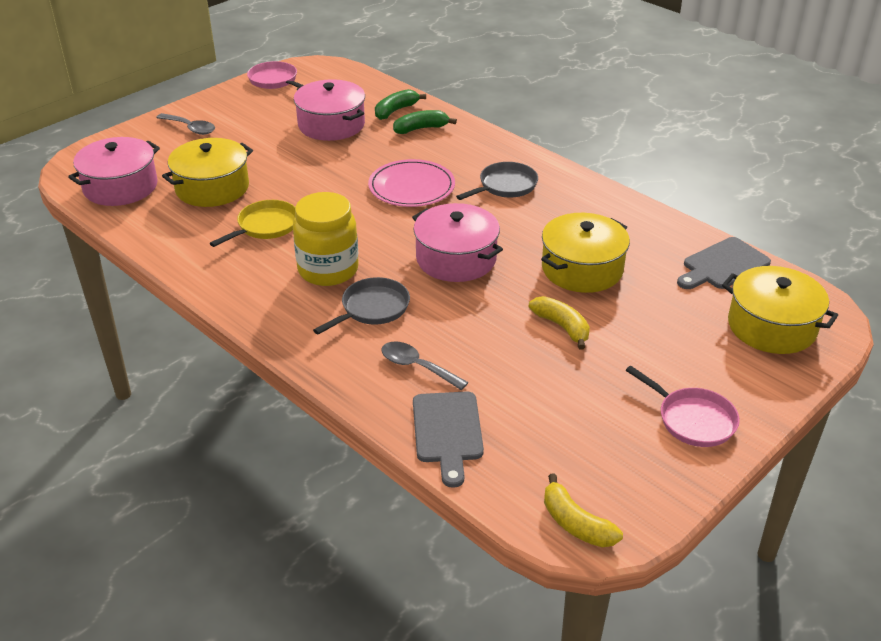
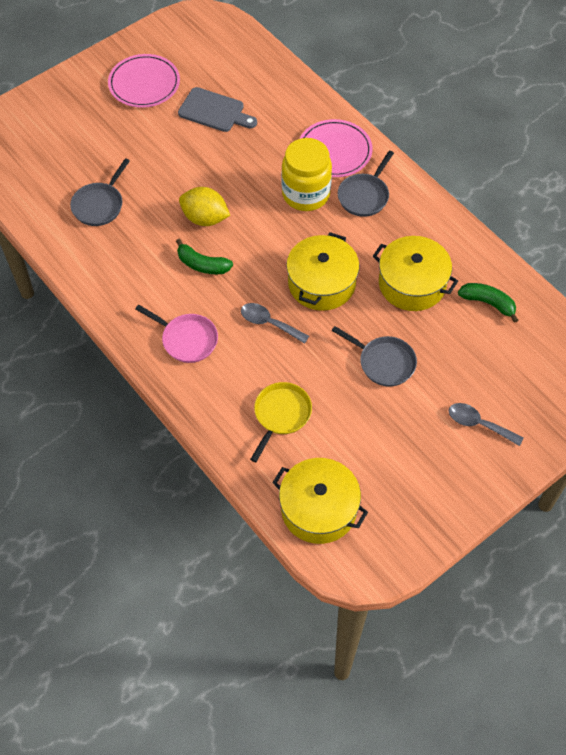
grey cutting board: 2 -> 1
grey pan: 2 -> 3
pink pan: 2 -> 1
pink plate: 1 -> 2
pink pot: 3 -> 0
yellow banana: 2 -> 0
yellow lemon: 0 -> 1

